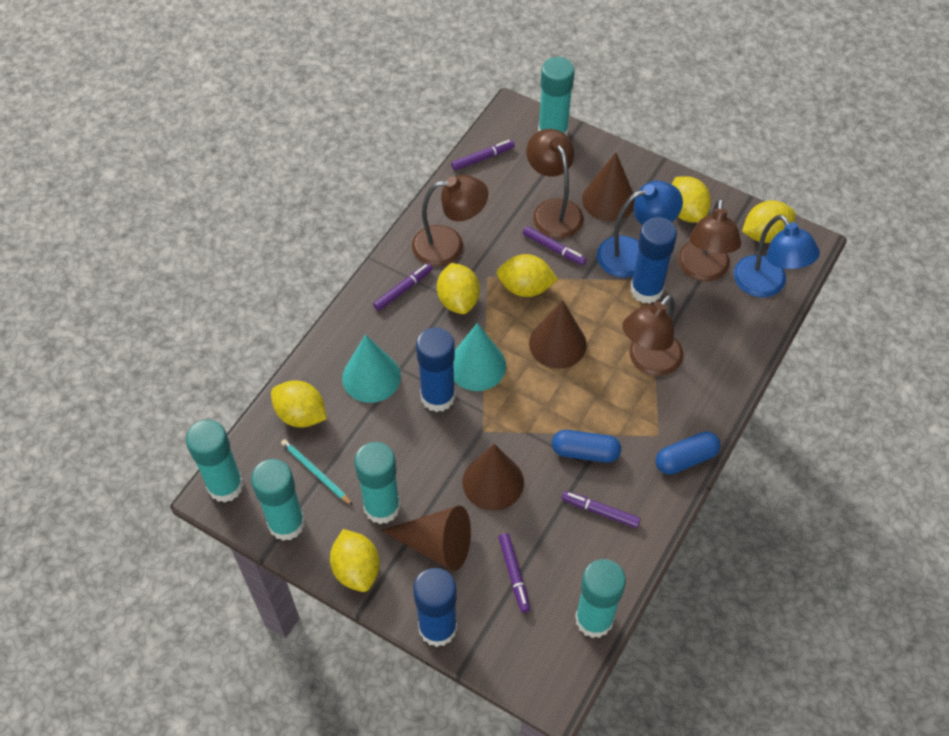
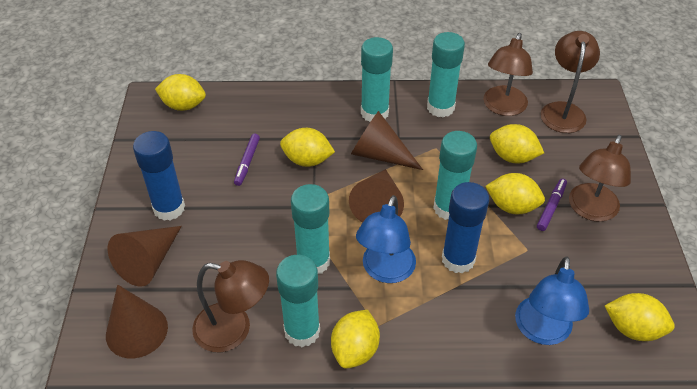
blue capsule: 2 -> 0
blue glue stick: 3 -> 2
purple marker: 5 -> 2
turquoise cone: 2 -> 0
turquoise pencil: 1 -> 0

